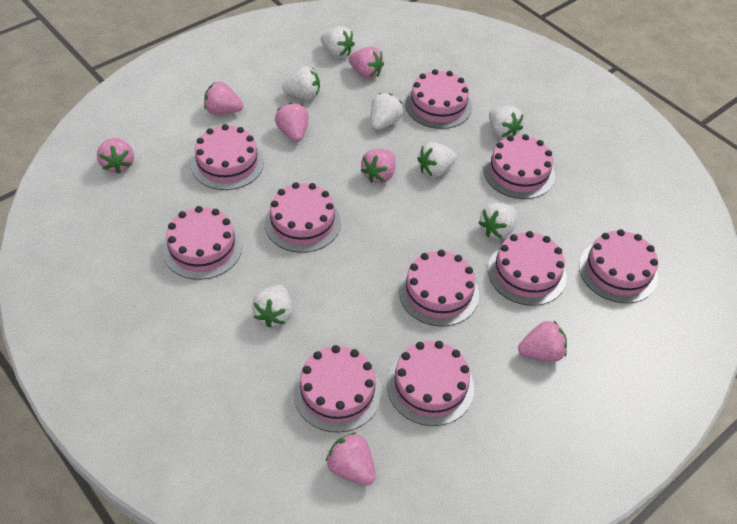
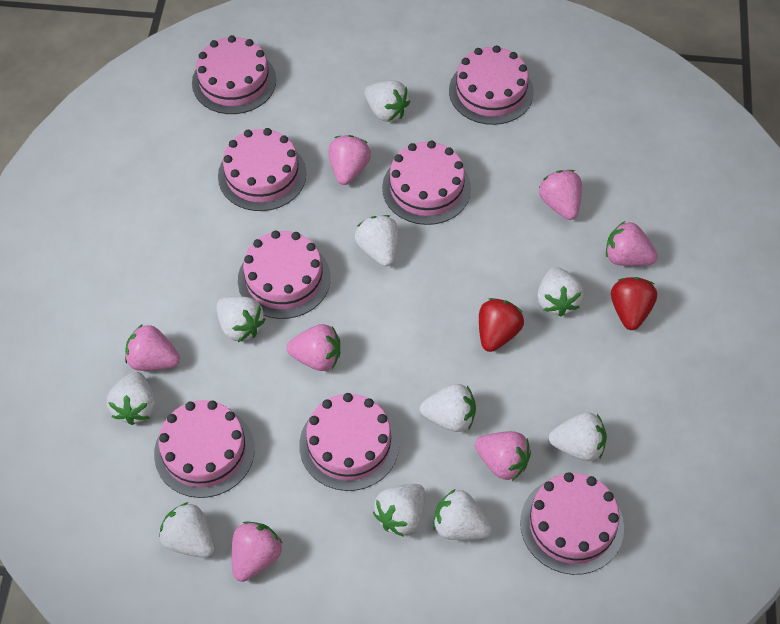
pink cake: 10 -> 8
red strawberry: 0 -> 2
white strawberry: 7 -> 10

